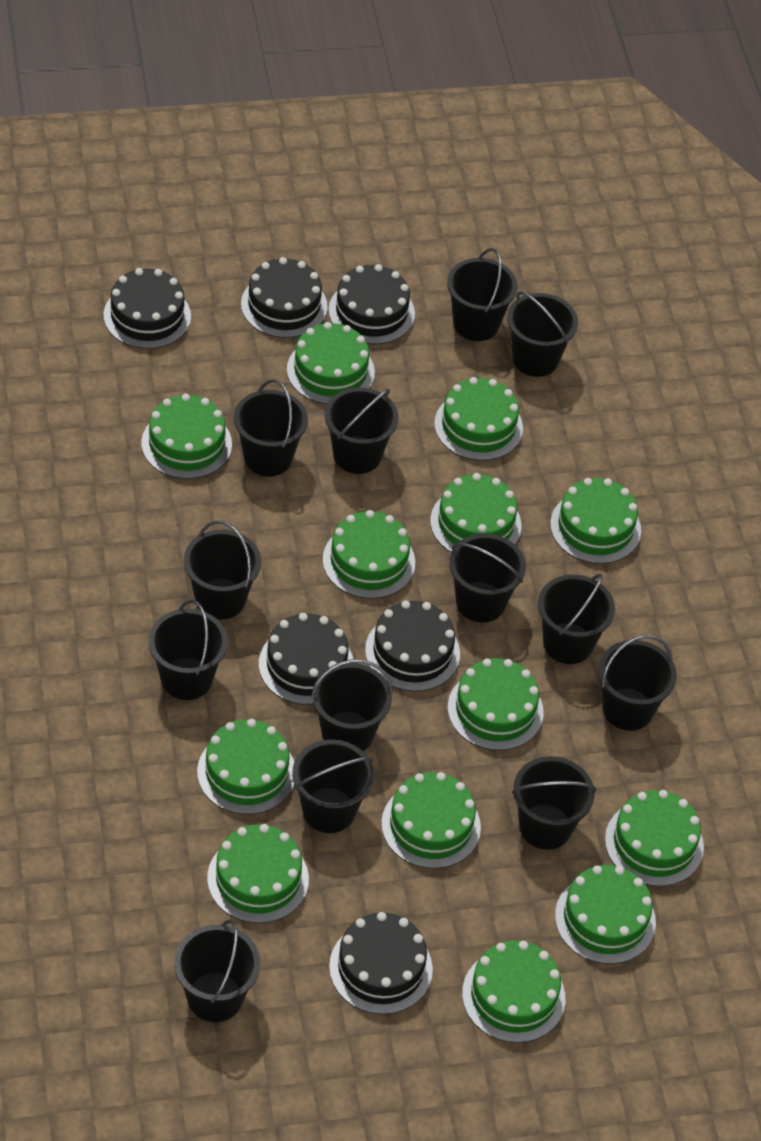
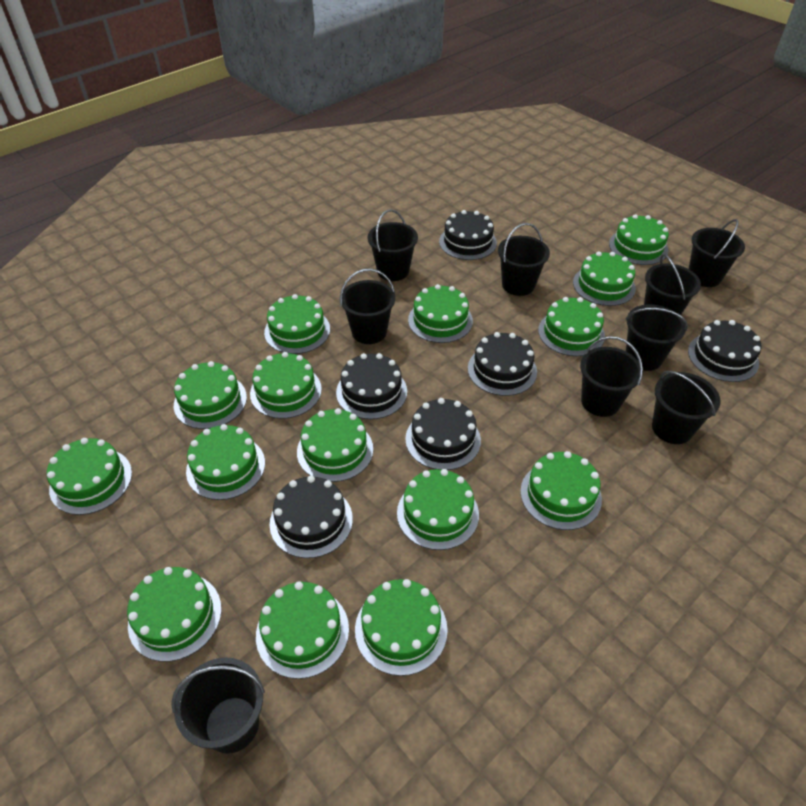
black bucket: 13 -> 9
green cake: 13 -> 15

